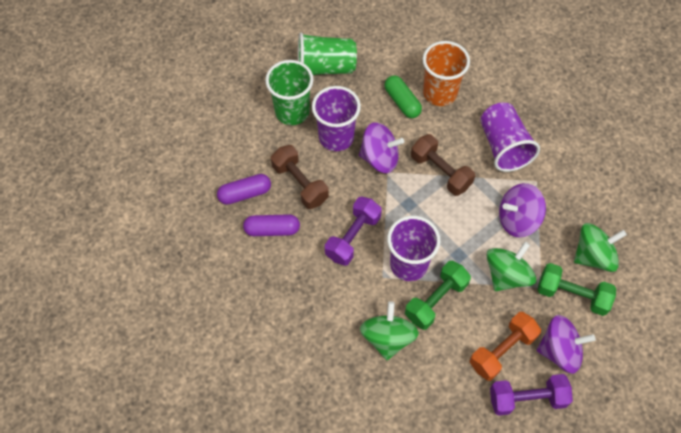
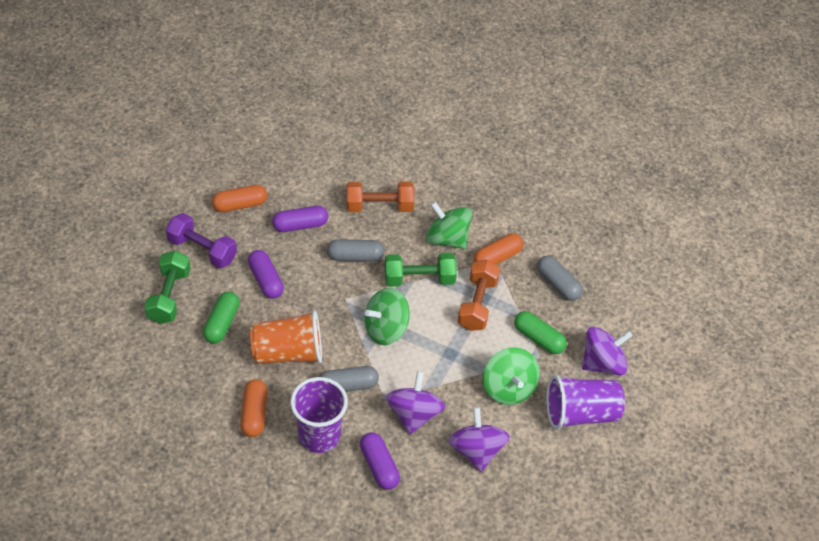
brown dumbbell: 2 -> 0
green capsule: 1 -> 2
green cup: 2 -> 0
grey capsule: 0 -> 3
orange capsule: 0 -> 3
orange dumbbell: 1 -> 2
purple capsule: 2 -> 3
purple cup: 3 -> 2
purple dumbbell: 2 -> 1

